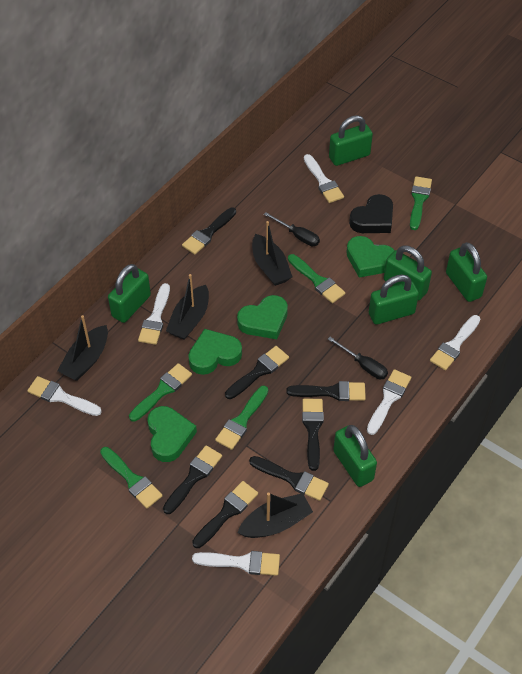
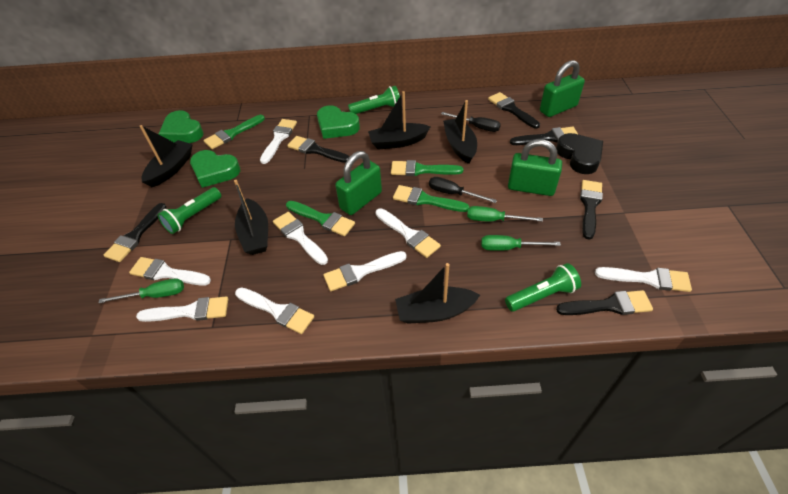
black boat: 4 -> 5
black brush: 7 -> 6
green brush: 5 -> 4
green flashlight: 0 -> 3
green heart: 4 -> 3
green padlock: 6 -> 3
green screwdriver: 0 -> 3
white brush: 6 -> 8

